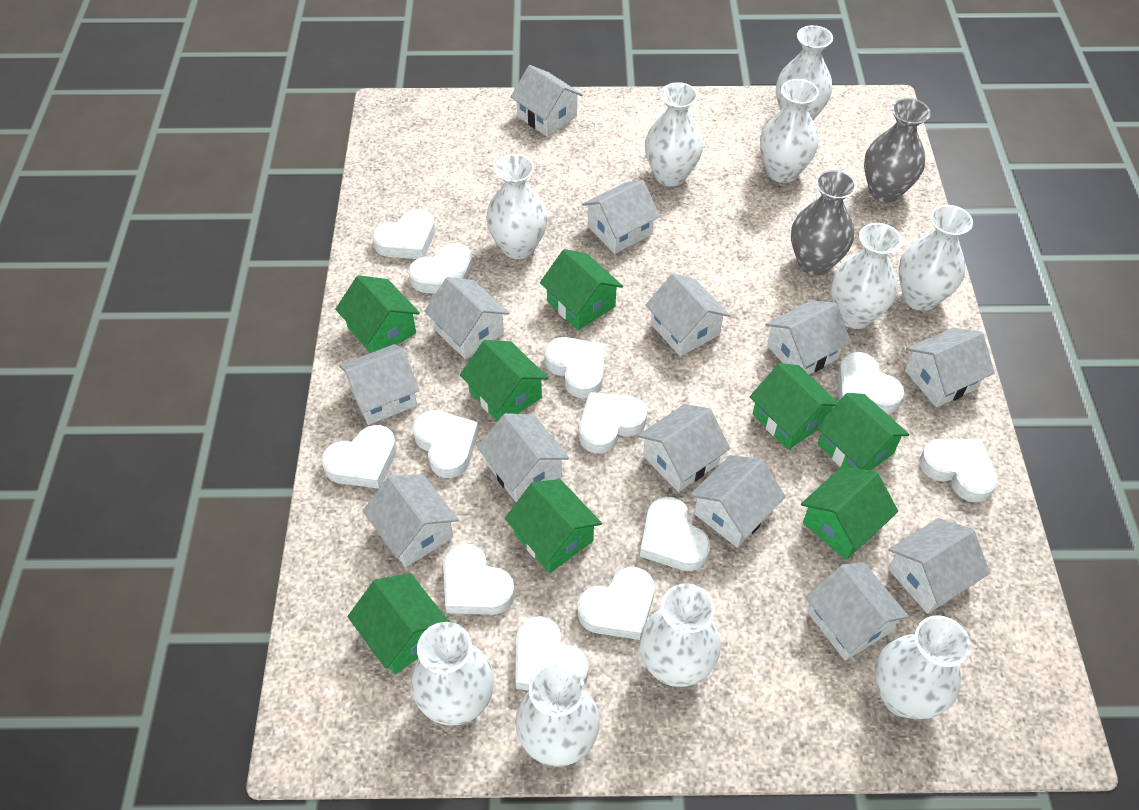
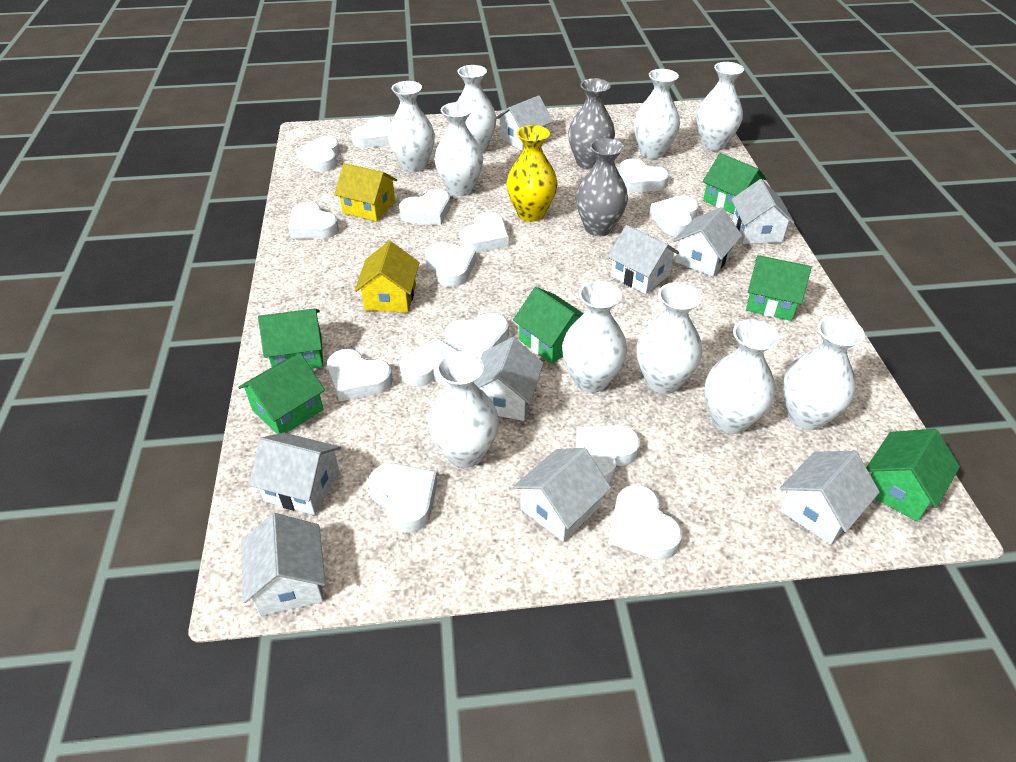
green house: 8 -> 6
white heart: 12 -> 14
white house: 13 -> 9
yellow house: 0 -> 2
yellow vase: 0 -> 1

